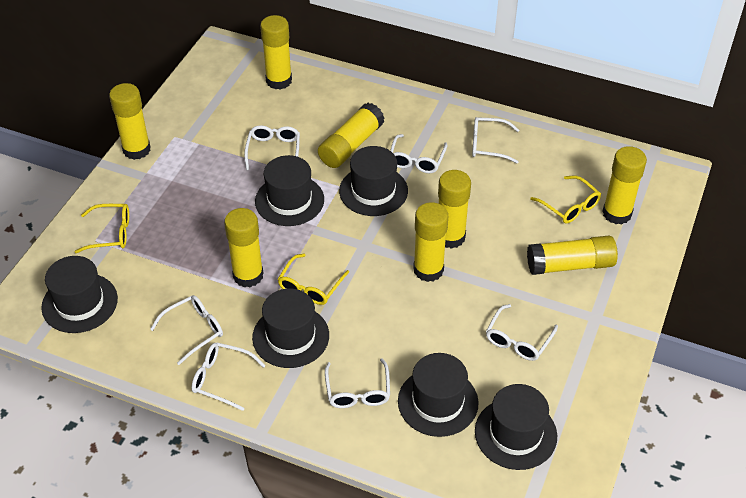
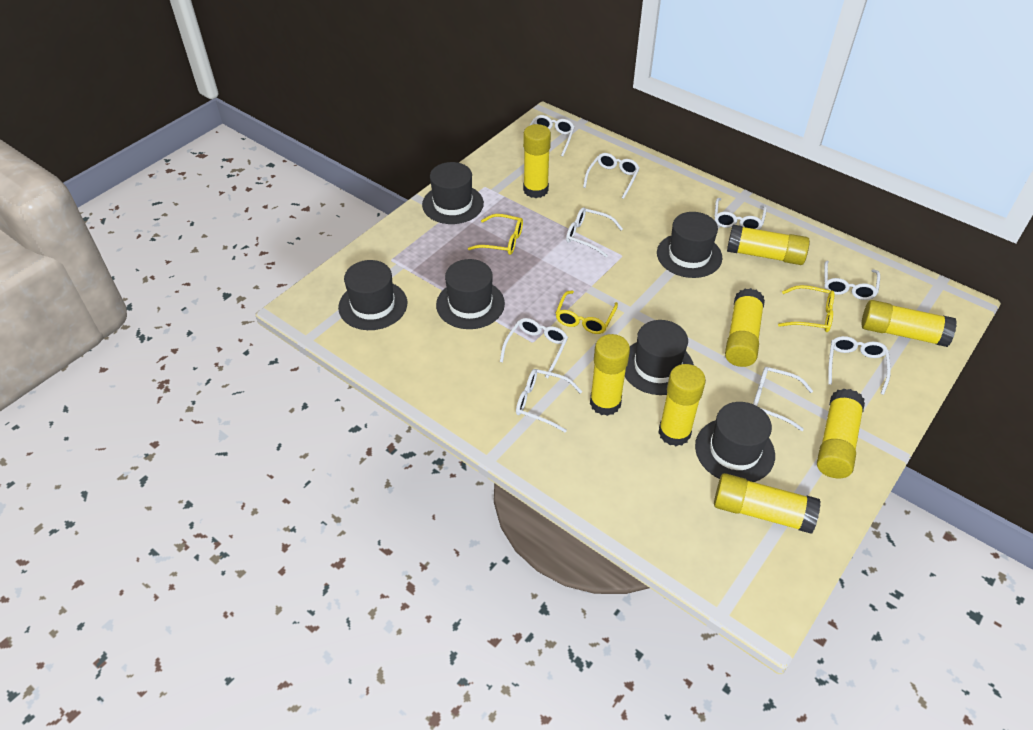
white glasses: 7 -> 9

